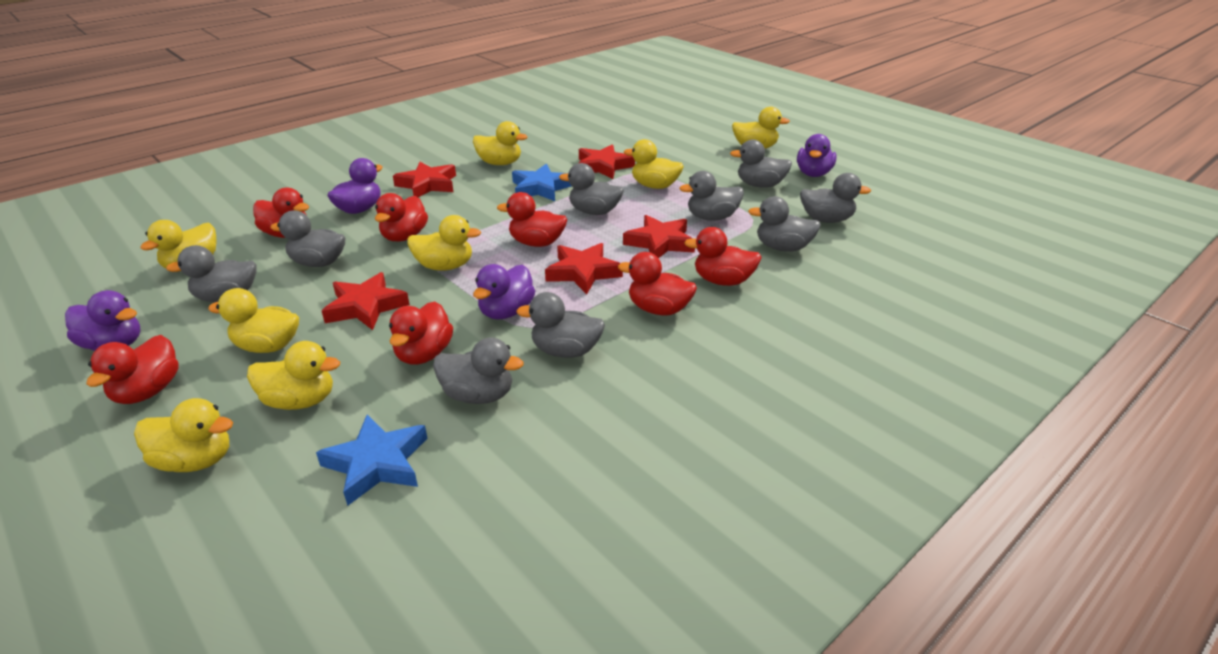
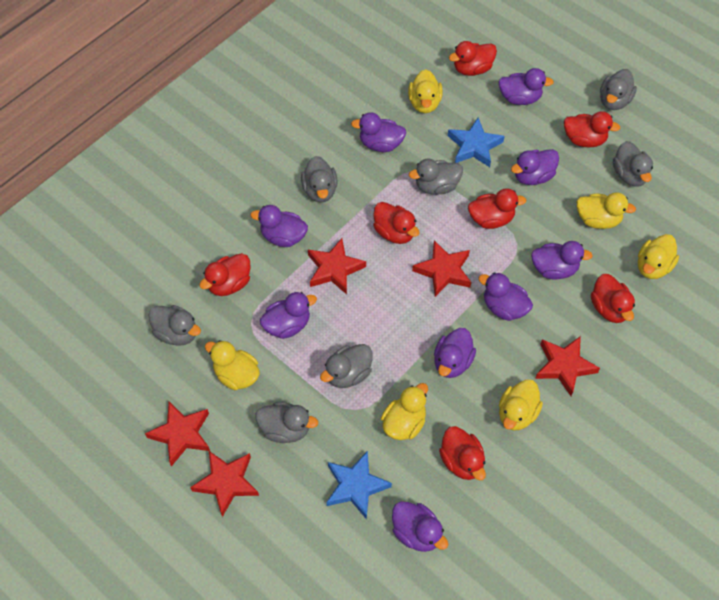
grey duck: 9 -> 7
purple duck: 4 -> 9
yellow duck: 8 -> 6

